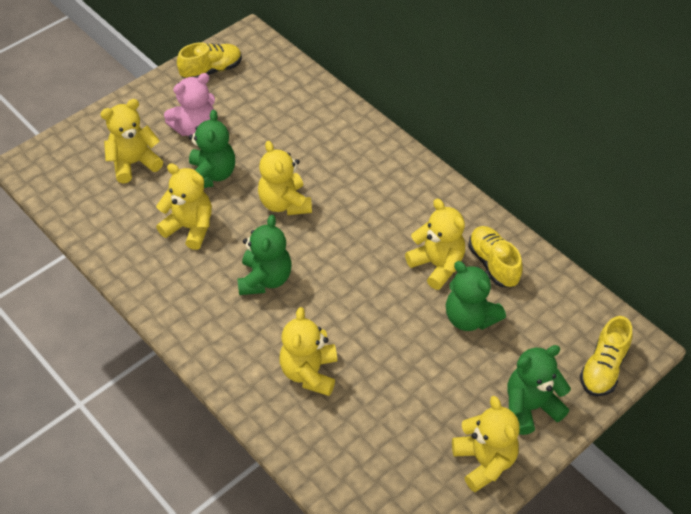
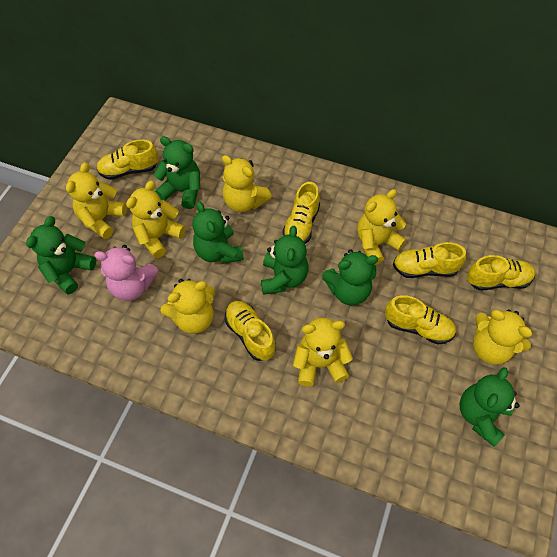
green teddy bear: 4 -> 6
yellow shoe: 3 -> 6
yellow teddy bear: 6 -> 7

